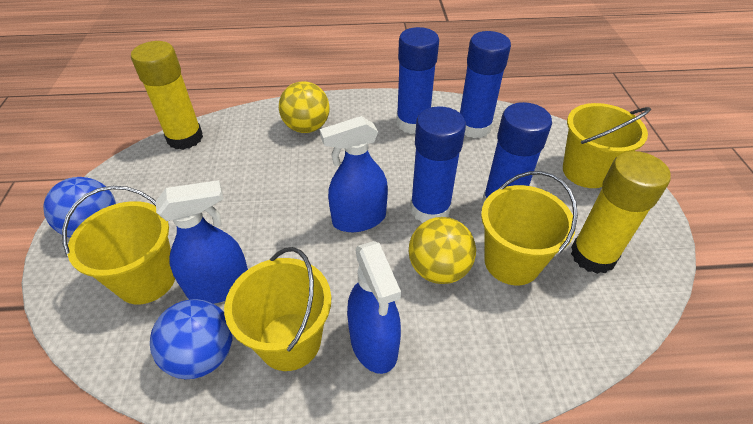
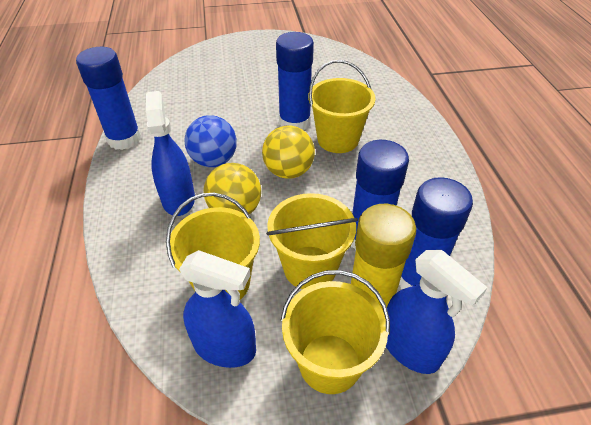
blue ball: 2 -> 1
yellow glue stick: 2 -> 1

